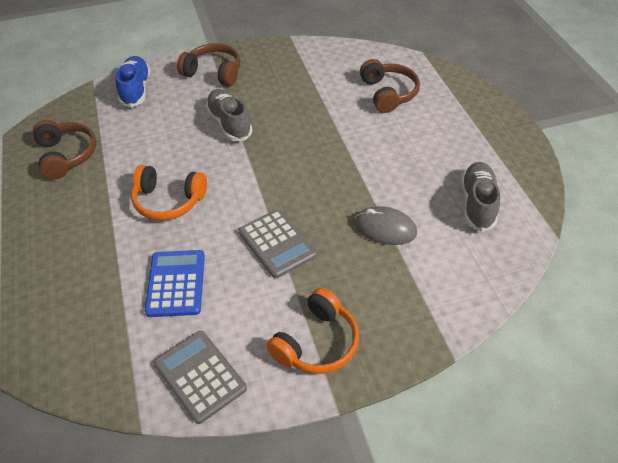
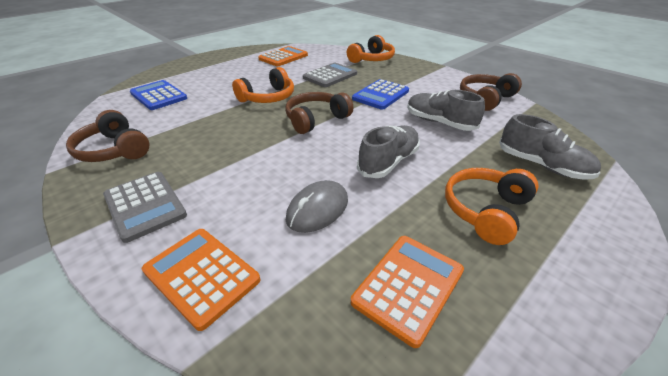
blue calculator: 1 -> 2
blue shoe: 1 -> 0
grey shoe: 2 -> 3
orange calculator: 0 -> 3
orange headphones: 2 -> 3

